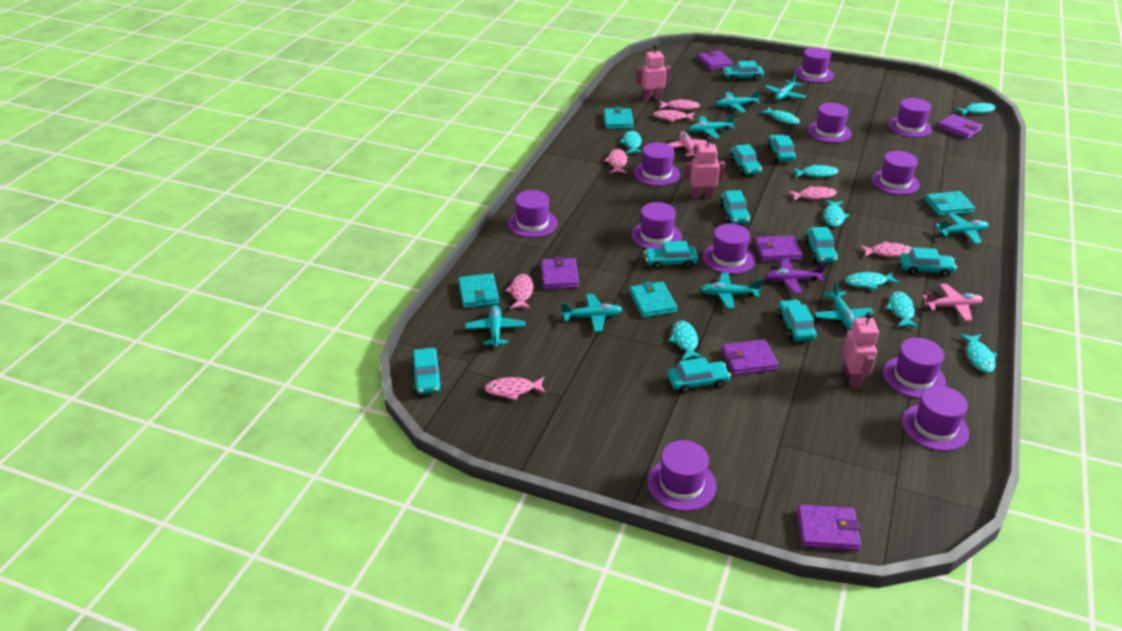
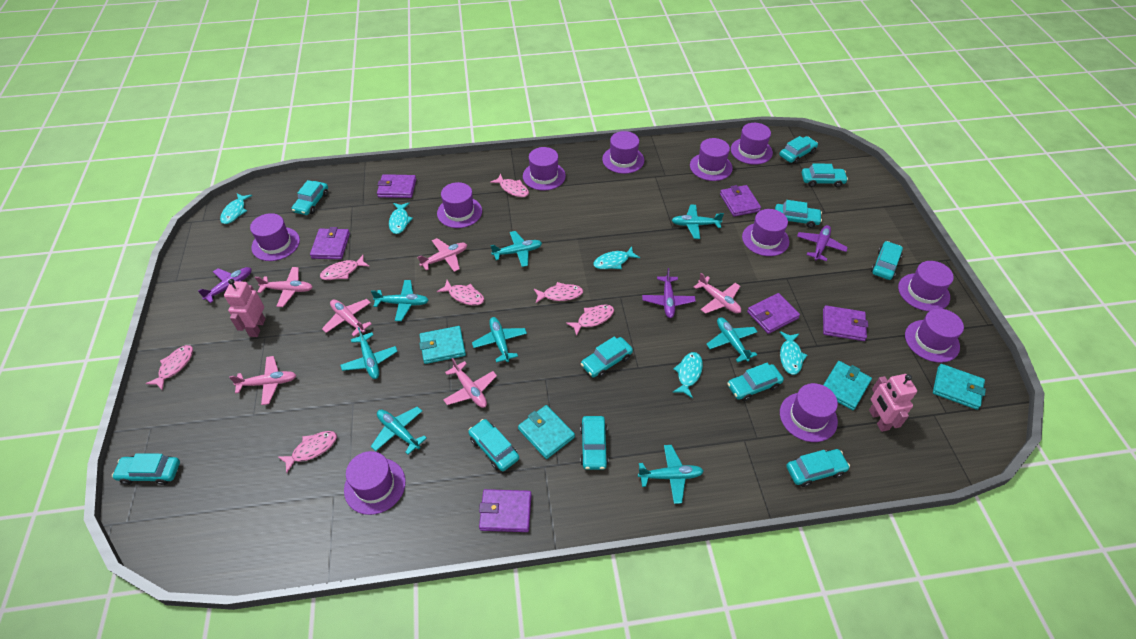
pink plane: 2 -> 6
pink robot: 3 -> 2
purple plane: 1 -> 3
turquoise car: 10 -> 11
turquoise fish: 9 -> 5

